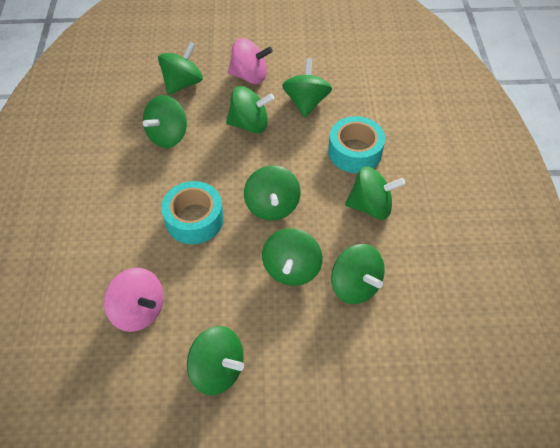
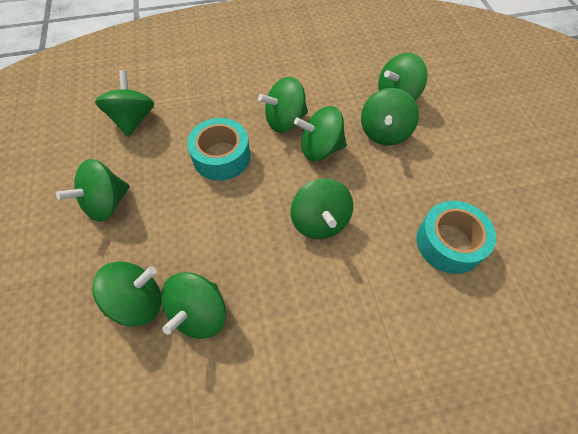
pink spinning top: 2 -> 0

